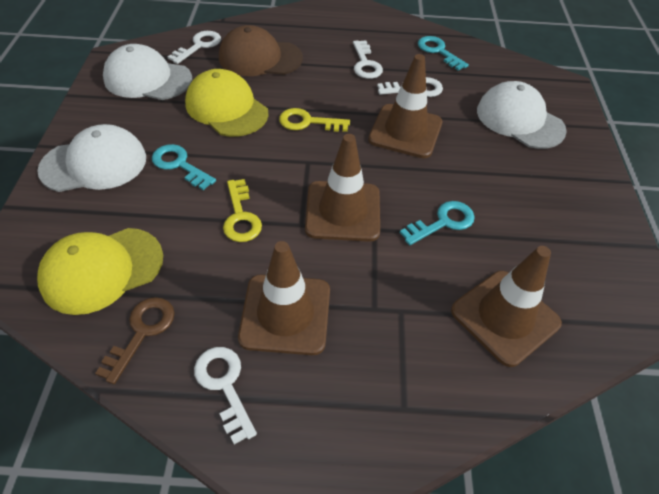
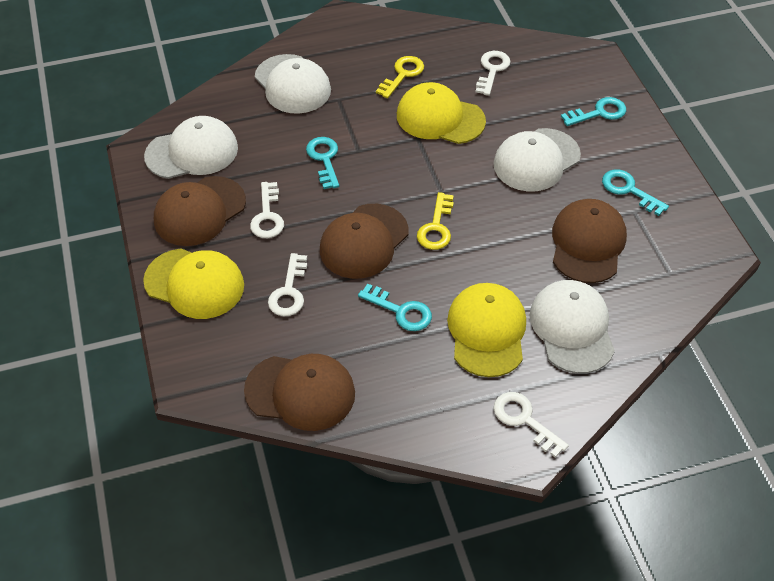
brown cap: 1 -> 4
brown key: 1 -> 0
brown traffic cone: 4 -> 0
turquoise key: 3 -> 4
white cap: 3 -> 4
yellow cap: 2 -> 3

